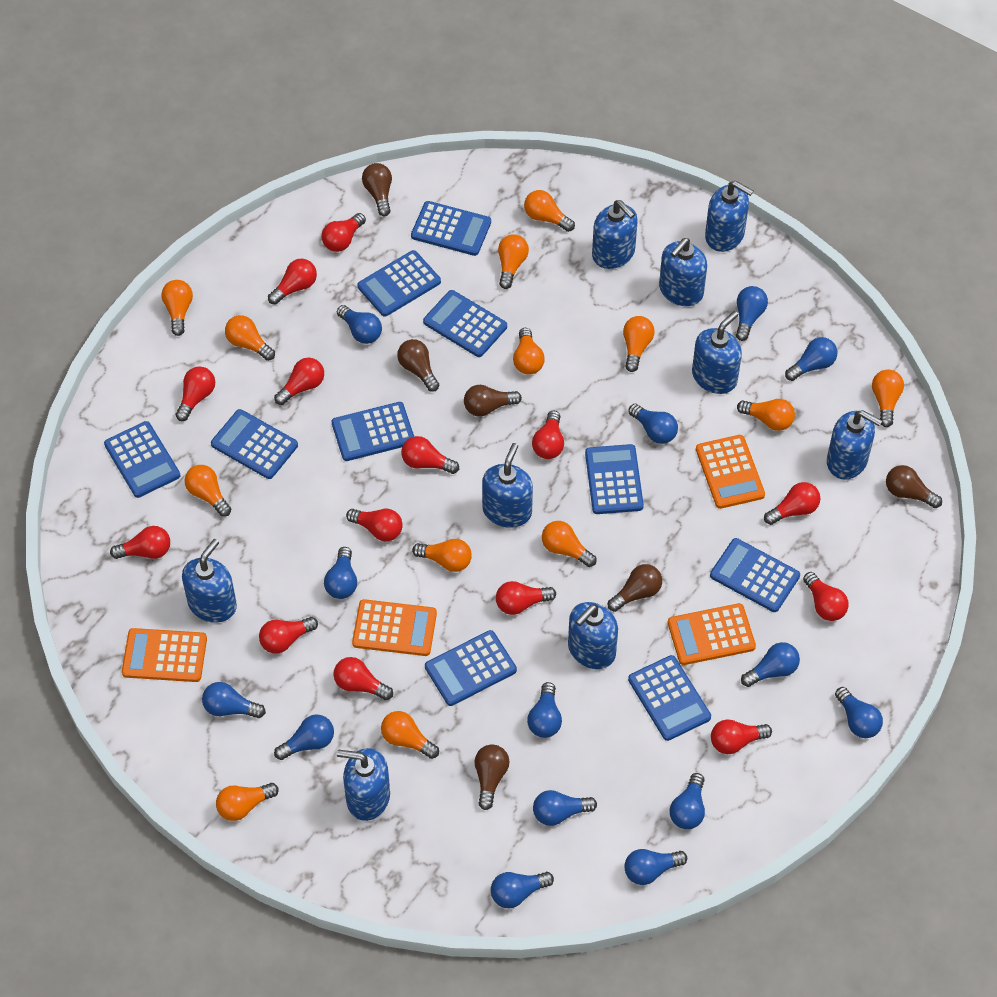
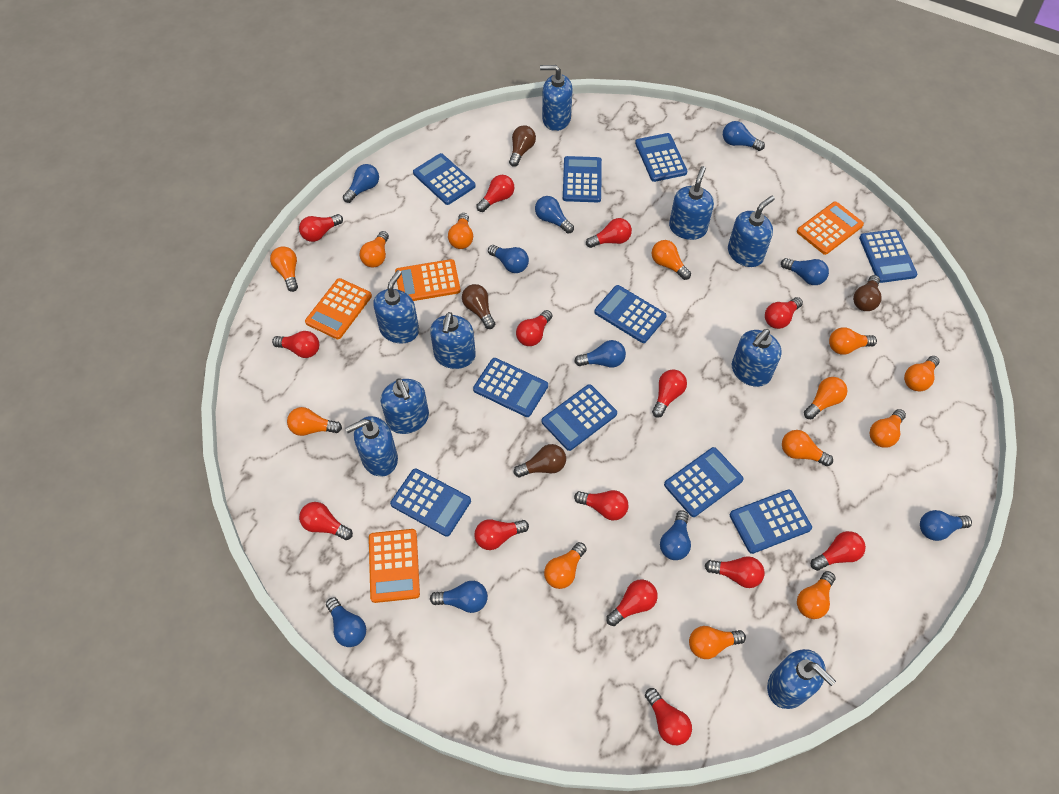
blue light bulb: 14 -> 10
brown light bulb: 6 -> 4

